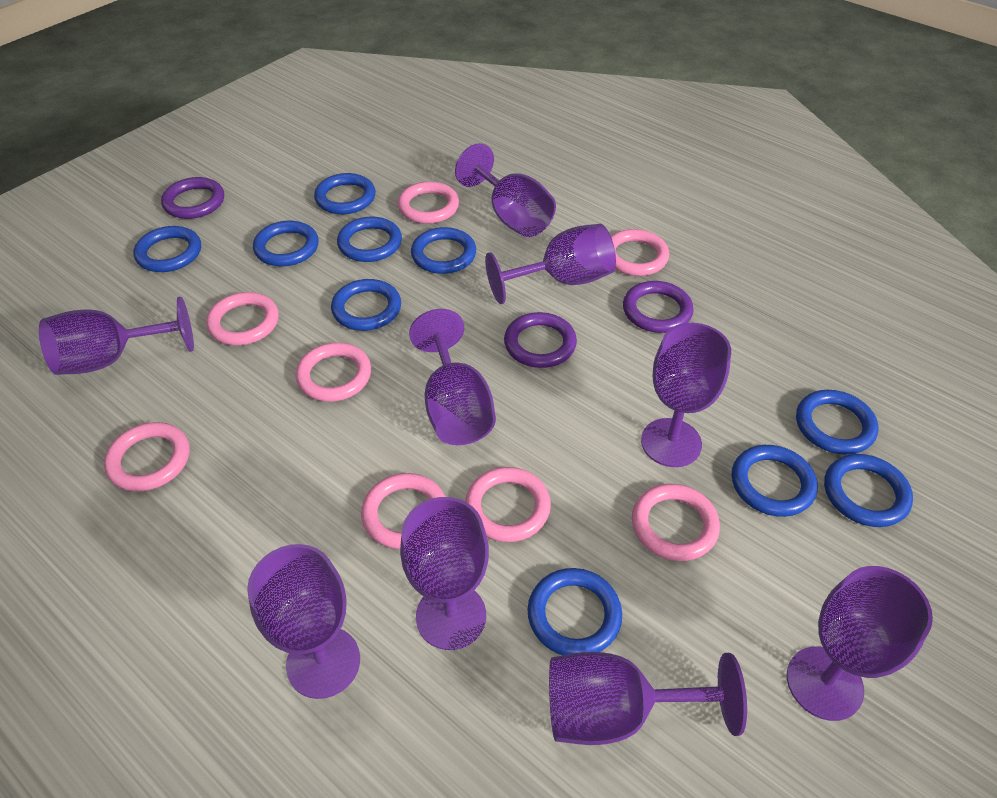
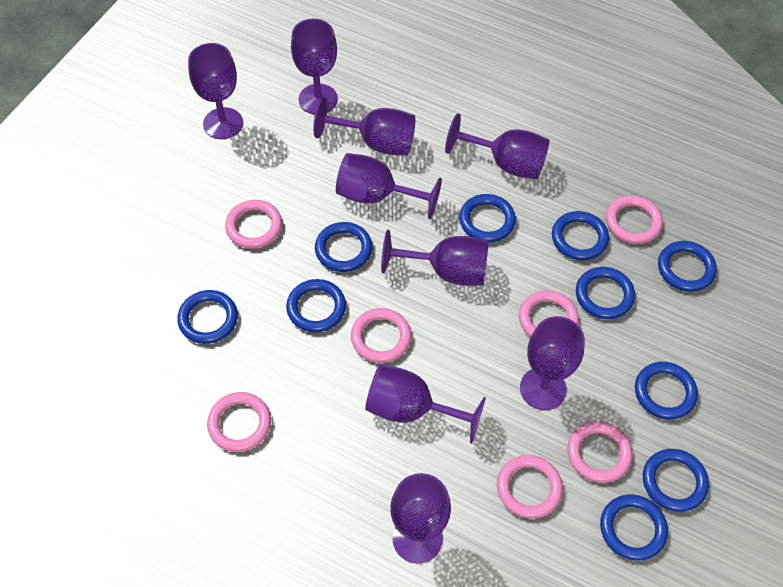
pink ring: 8 -> 7
purple ring: 3 -> 0

